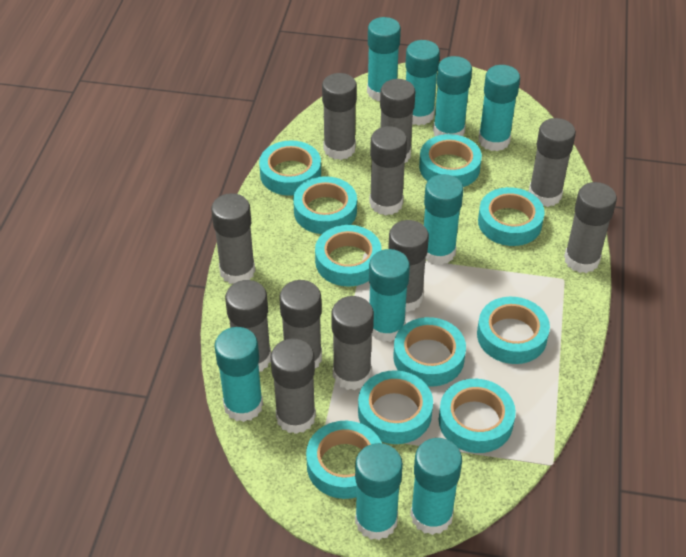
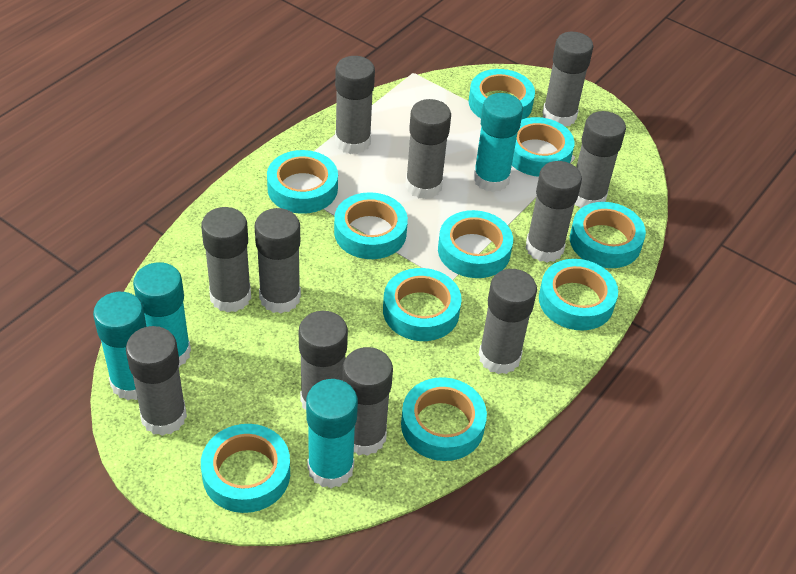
turquoise glue stick: 9 -> 4

